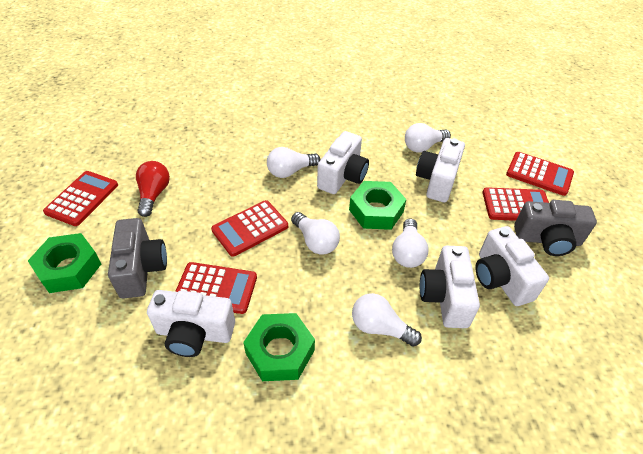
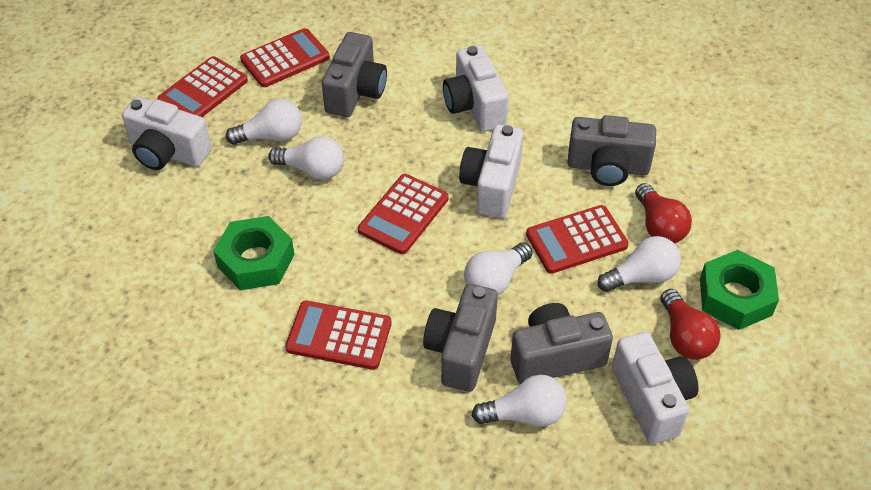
green nut: 3 -> 2
grey camera: 2 -> 4
red light bulb: 1 -> 2
white camera: 5 -> 4

